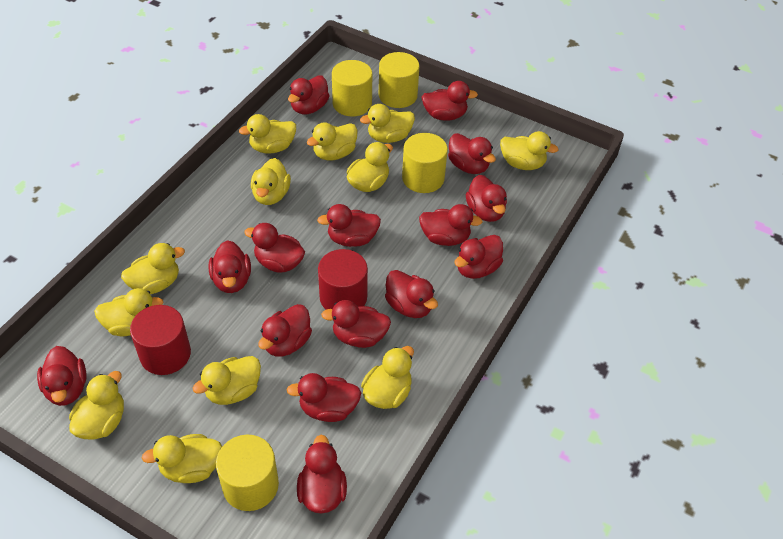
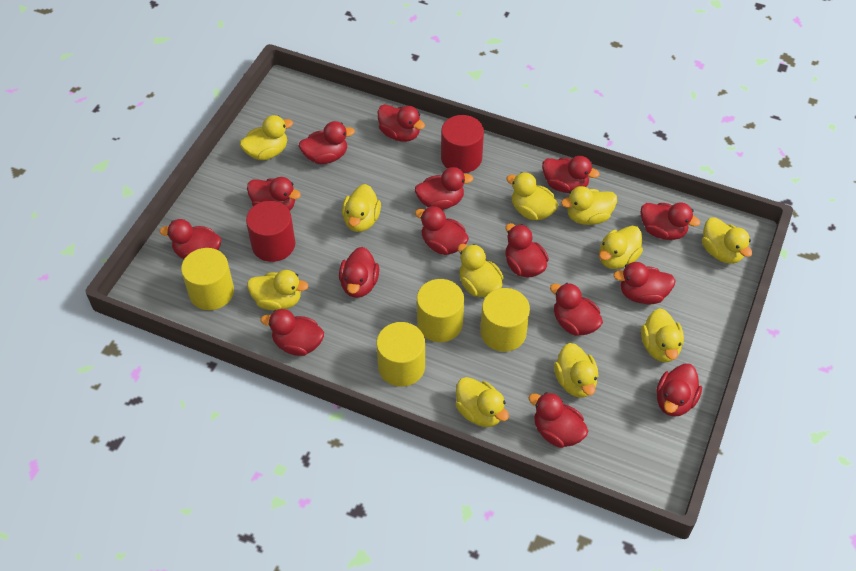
yellow duck: 12 -> 11

